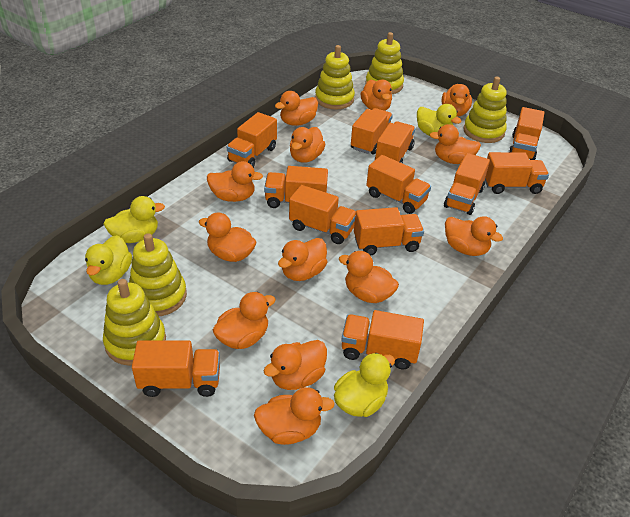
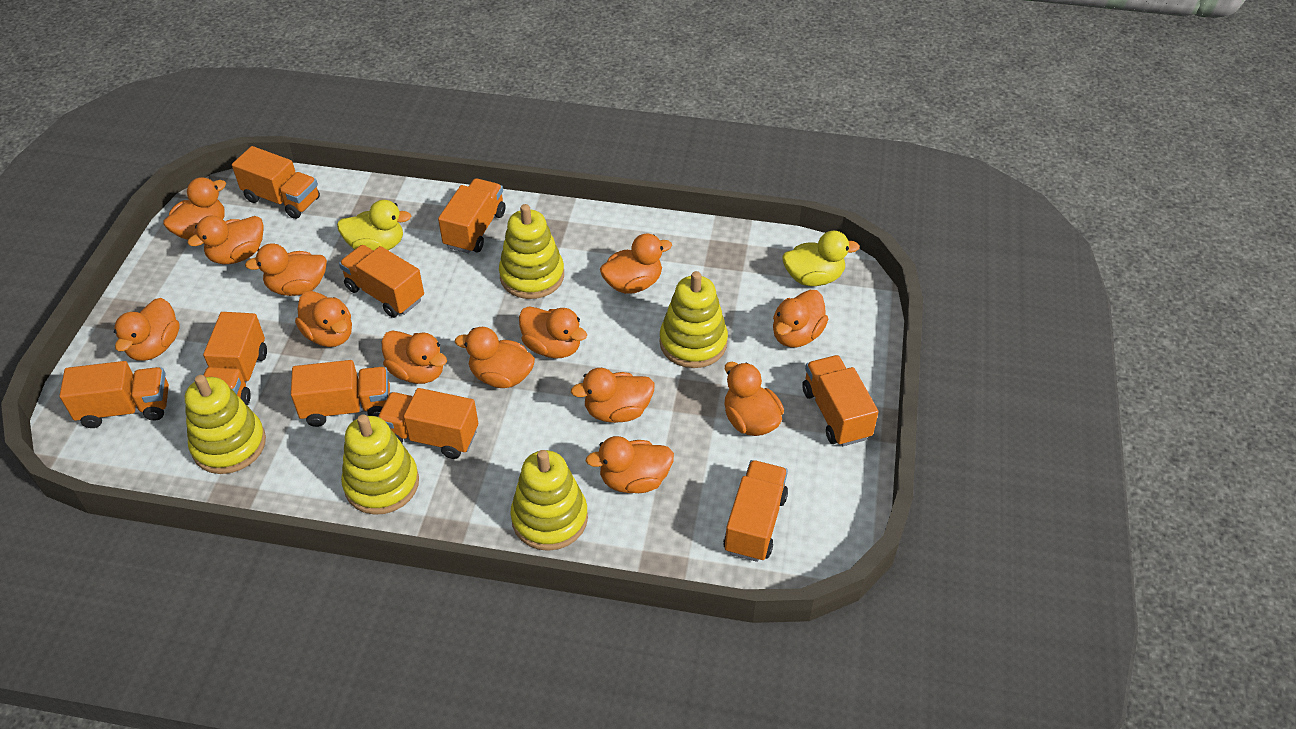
orange truck: 12 -> 9
yellow duck: 4 -> 2

